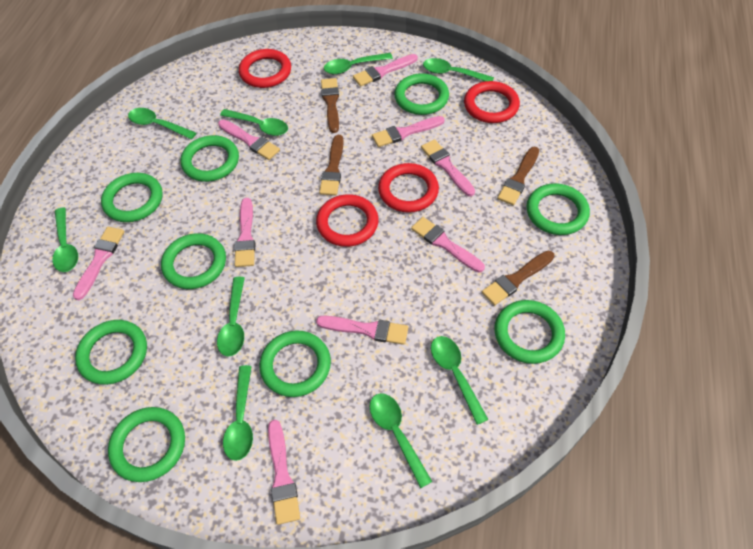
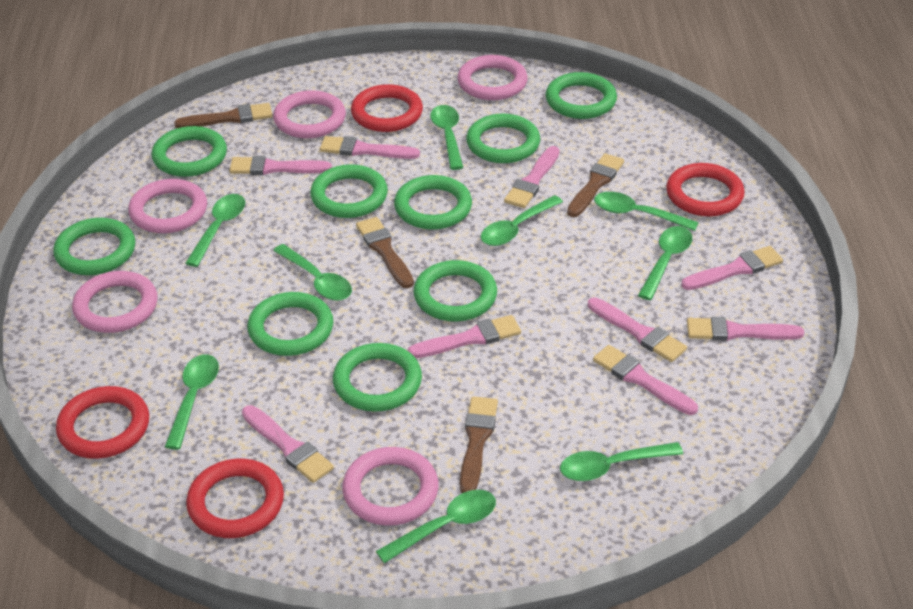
pink ring: 0 -> 5

